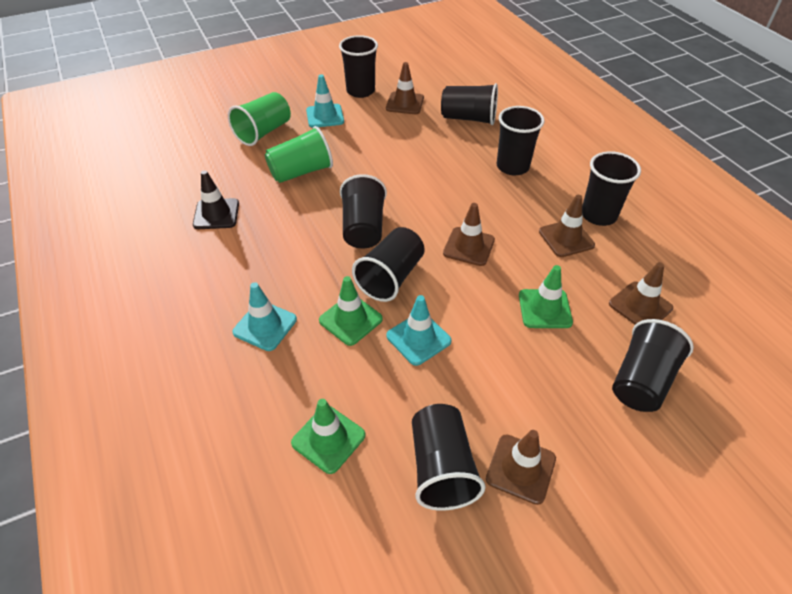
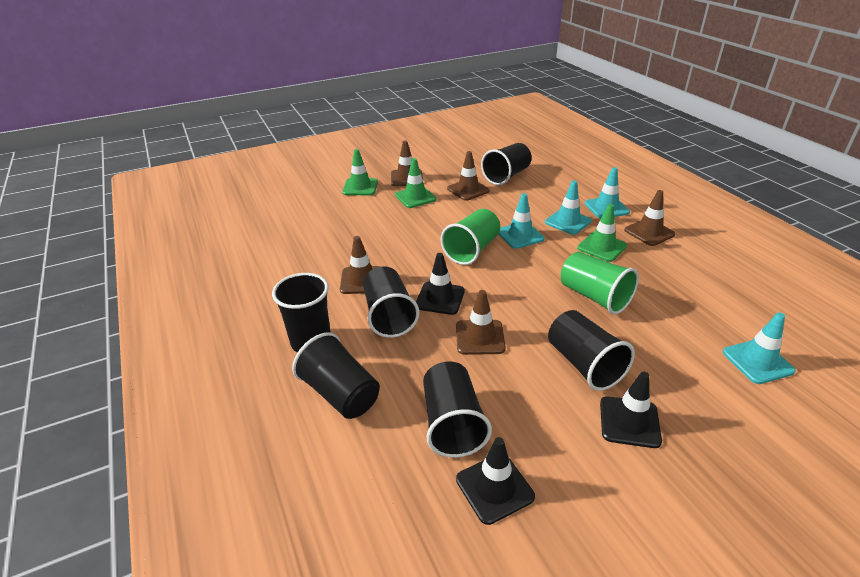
black cup: 8 -> 6
black traffic cone: 1 -> 3
turquoise traffic cone: 3 -> 4

